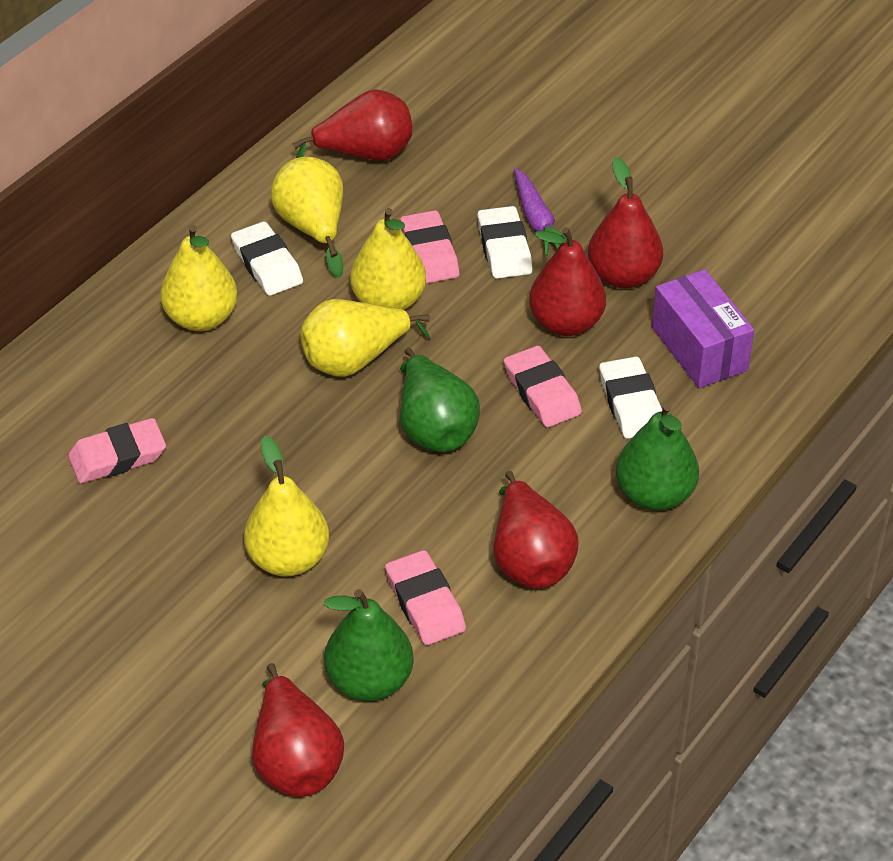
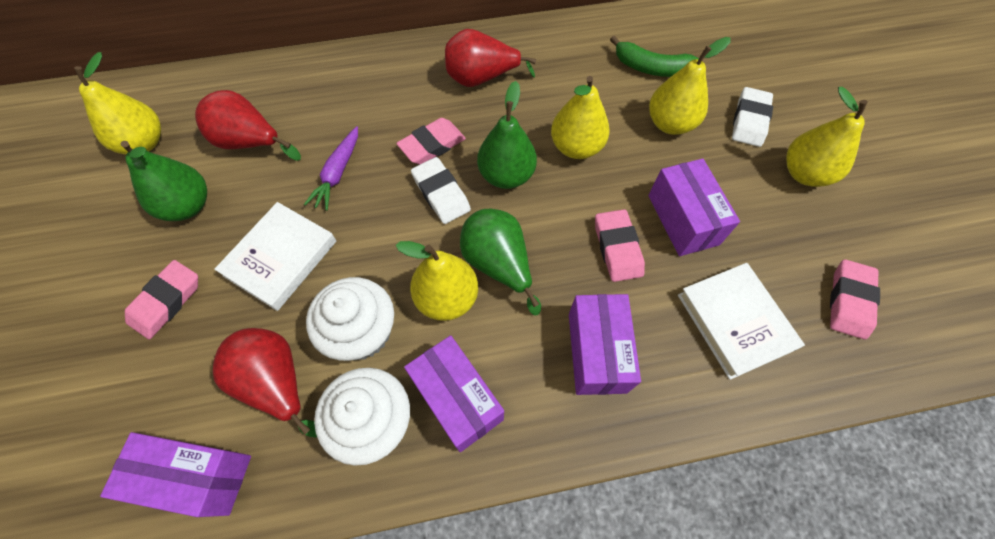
green banana: 0 -> 1
purple box: 1 -> 4
red pear: 5 -> 3
white book: 0 -> 2
white cupcake: 0 -> 2
white eraser: 3 -> 2

